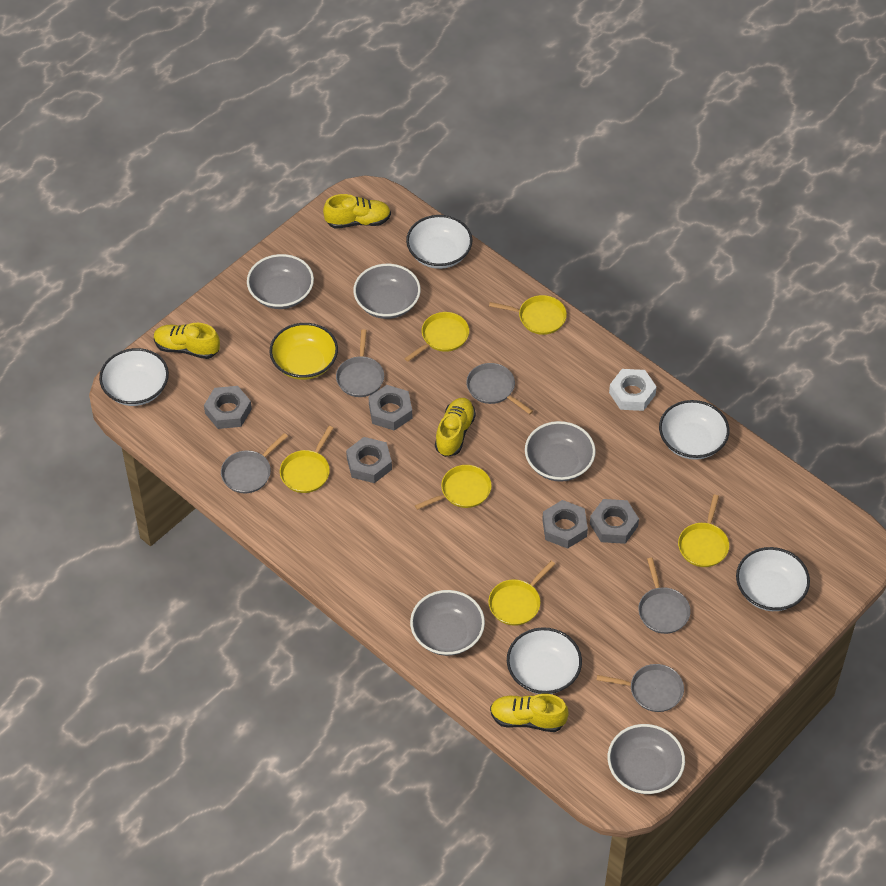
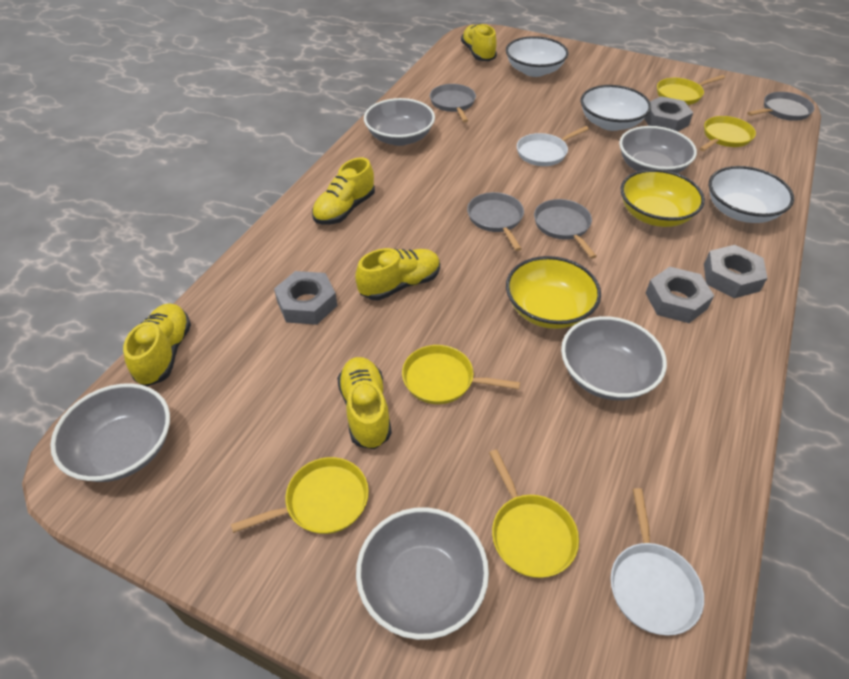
grey nut: 5 -> 4
grey pan: 5 -> 4
white bowl: 5 -> 3
white nut: 1 -> 0
white pan: 0 -> 2
yellow bowl: 1 -> 2
yellow pan: 6 -> 5
yellow shoe: 4 -> 5

